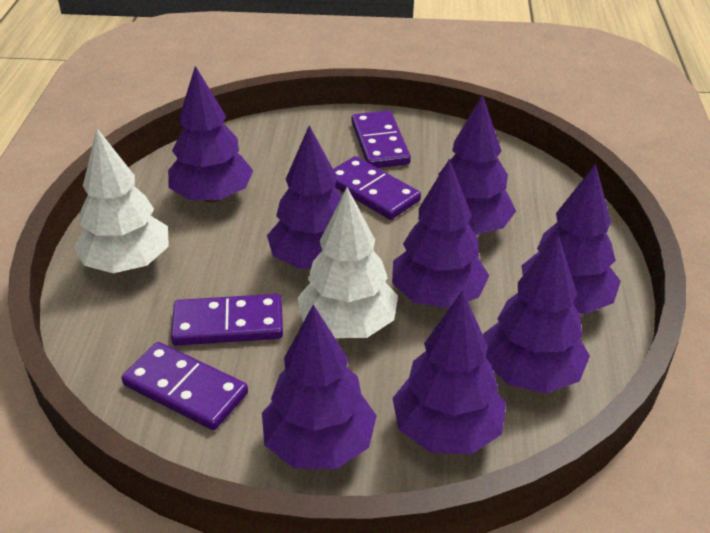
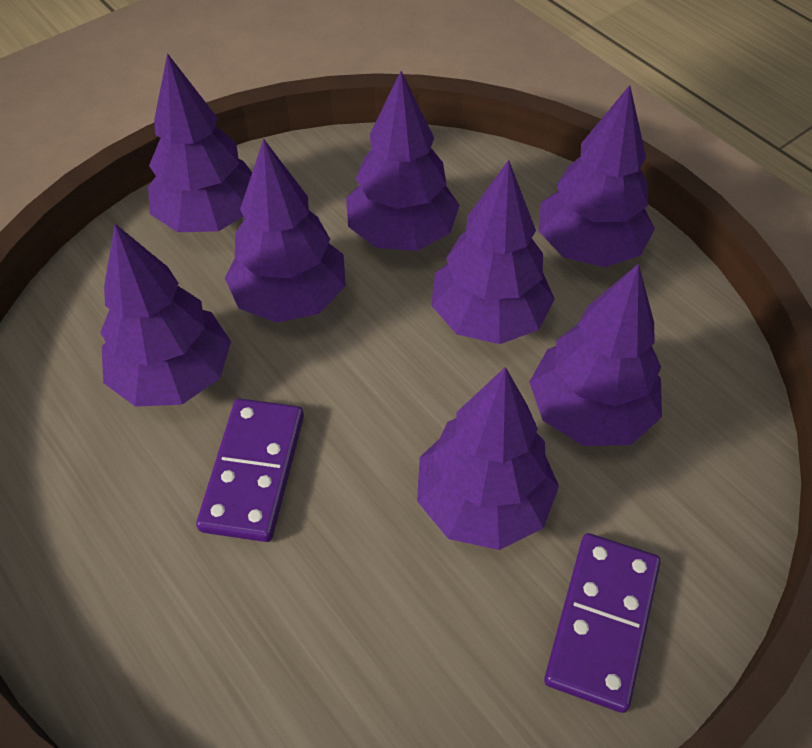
purple domino: 4 -> 2
white tree: 2 -> 0

